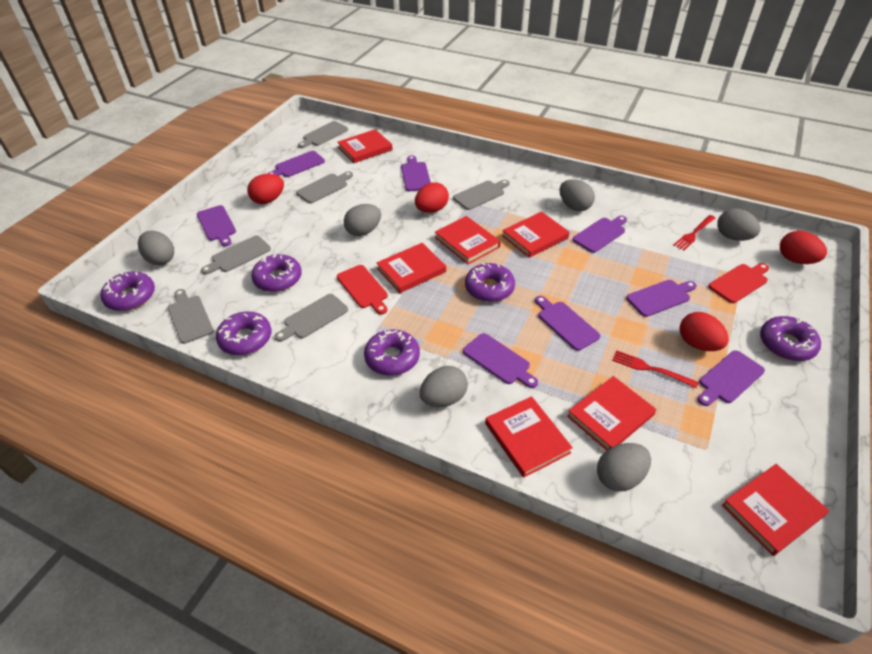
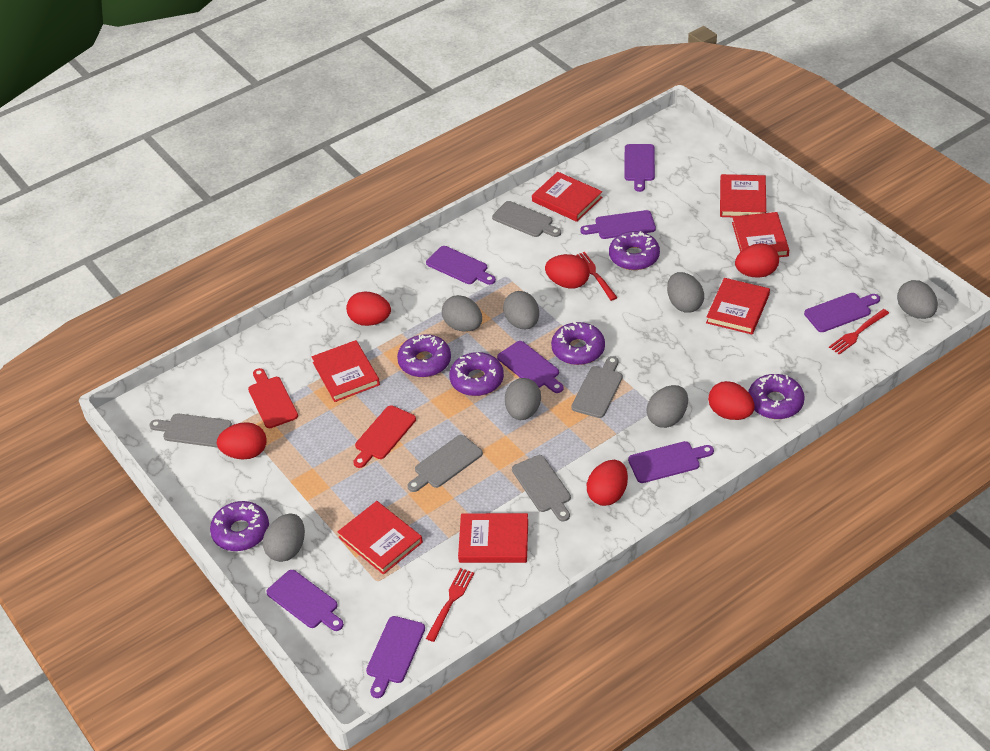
grey cutting board: 6 -> 5
grey egg: 6 -> 7
red egg: 4 -> 6
red fork: 2 -> 3

